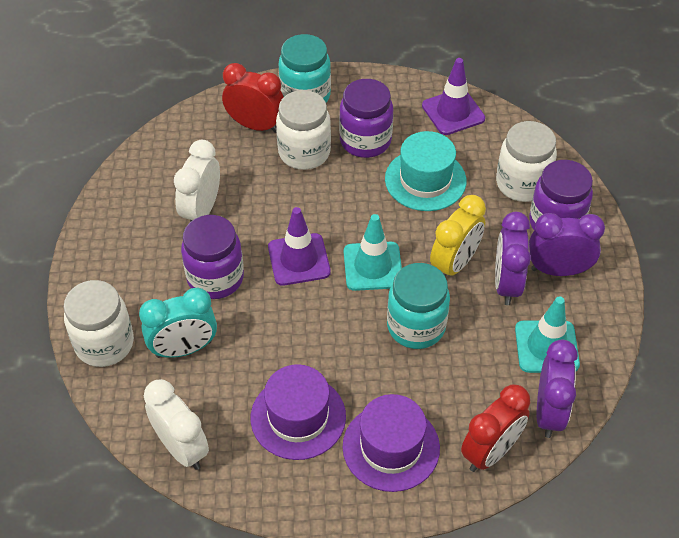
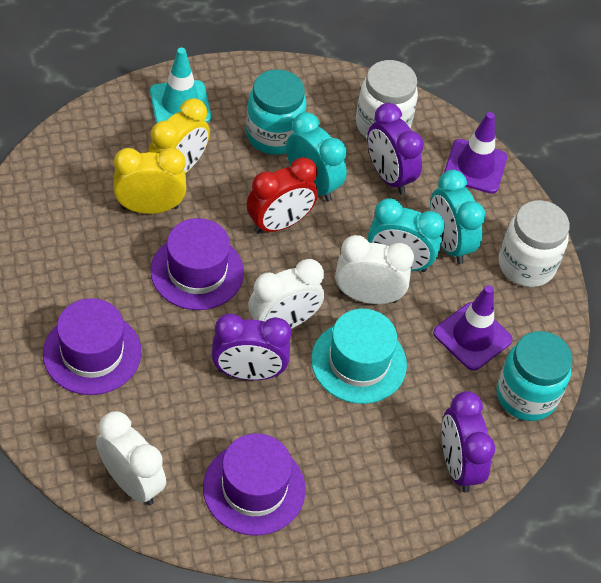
purple hat: 2 -> 3
purple jar: 3 -> 0
red clock: 2 -> 1
turquoise clock: 1 -> 3
turquoise traffic cone: 2 -> 1
white clock: 2 -> 3
white jar: 3 -> 2
yellow clock: 1 -> 2

